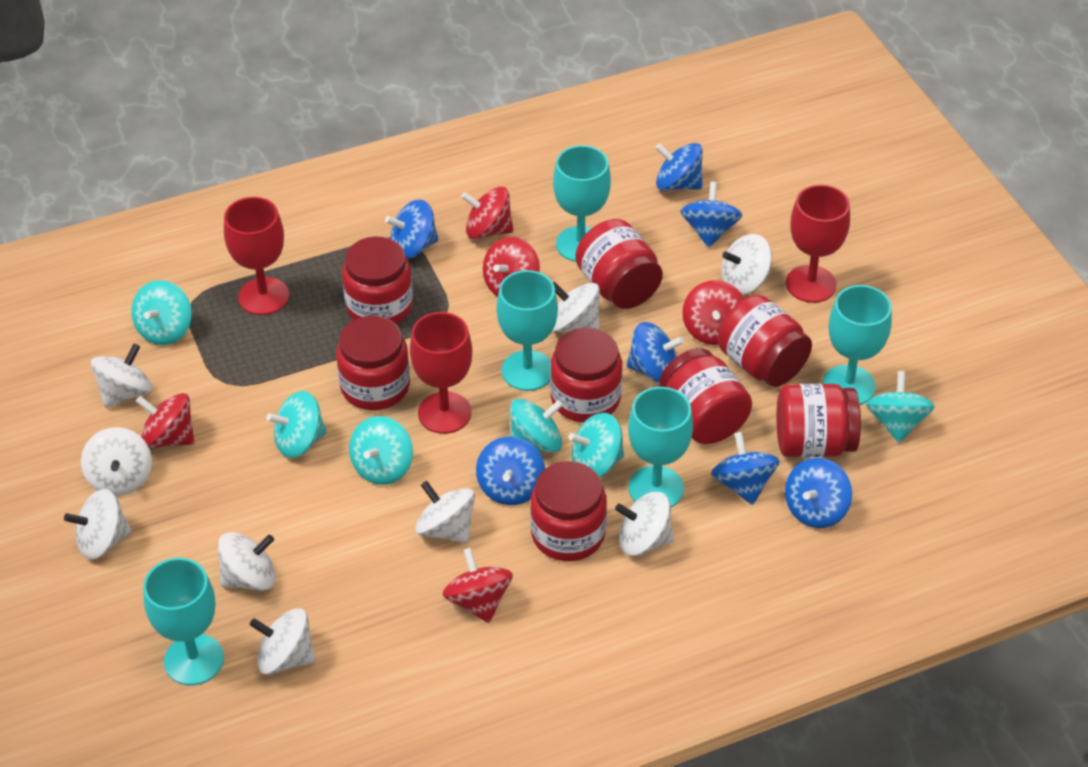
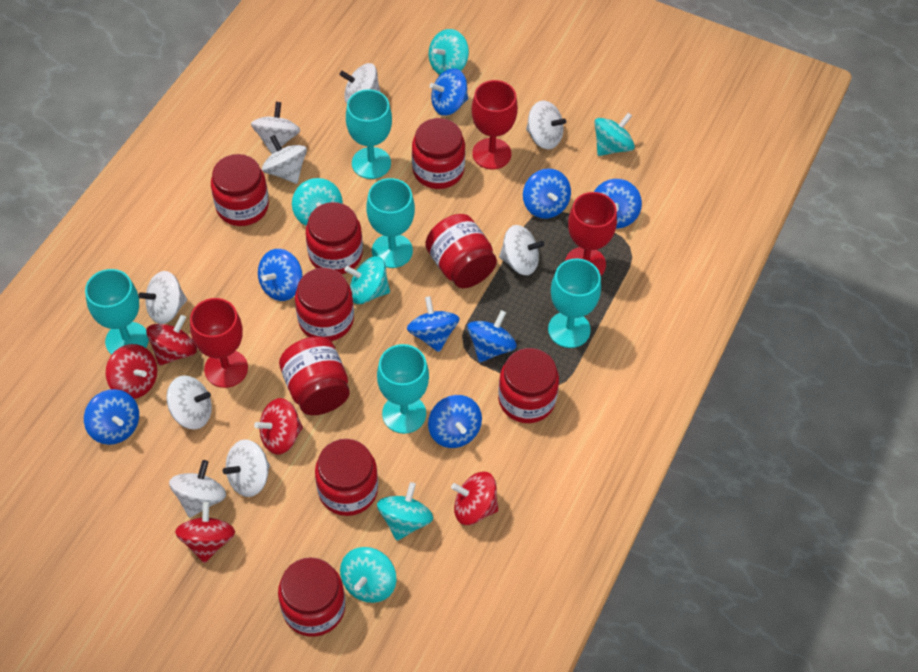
blue spinning top: 7 -> 8
red jar: 8 -> 9

